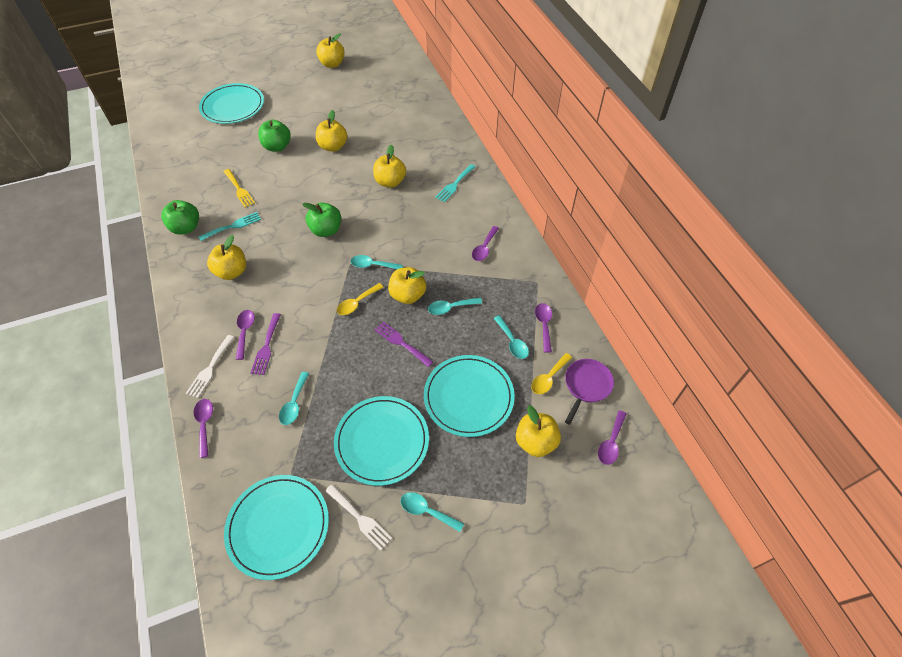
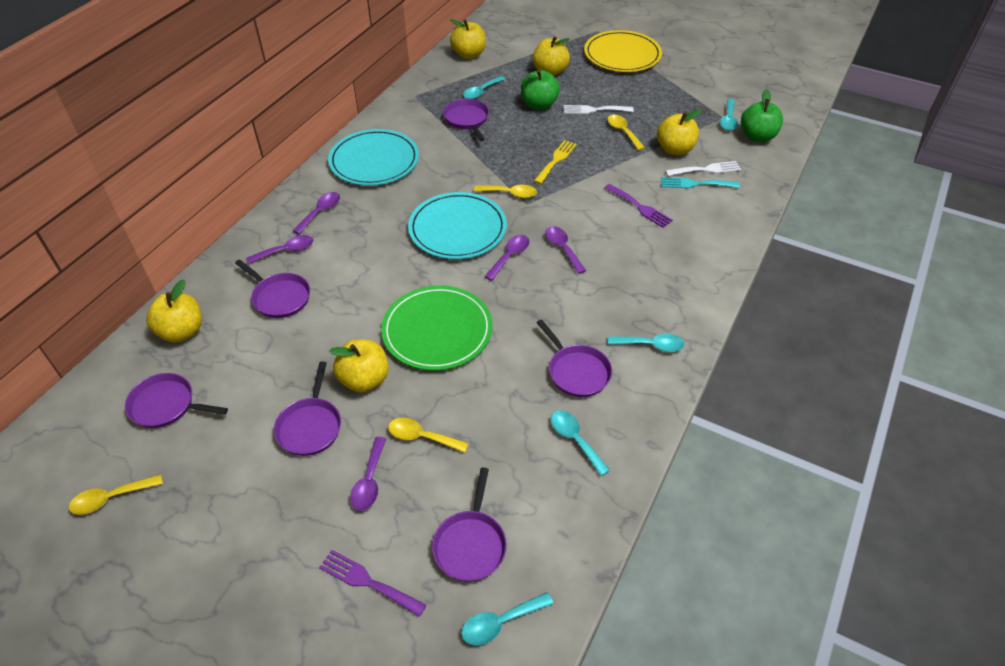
green apple: 3 -> 2
green plate: 0 -> 1
purple pan: 1 -> 6
turquoise fork: 2 -> 1
turquoise plate: 4 -> 2
yellow apple: 6 -> 5
yellow plate: 0 -> 1
yellow spoon: 2 -> 4

